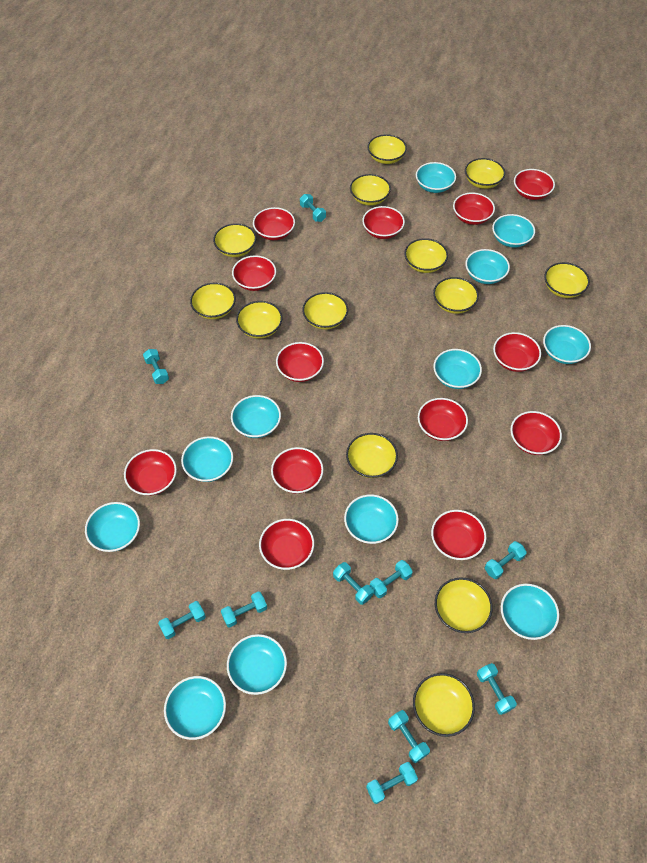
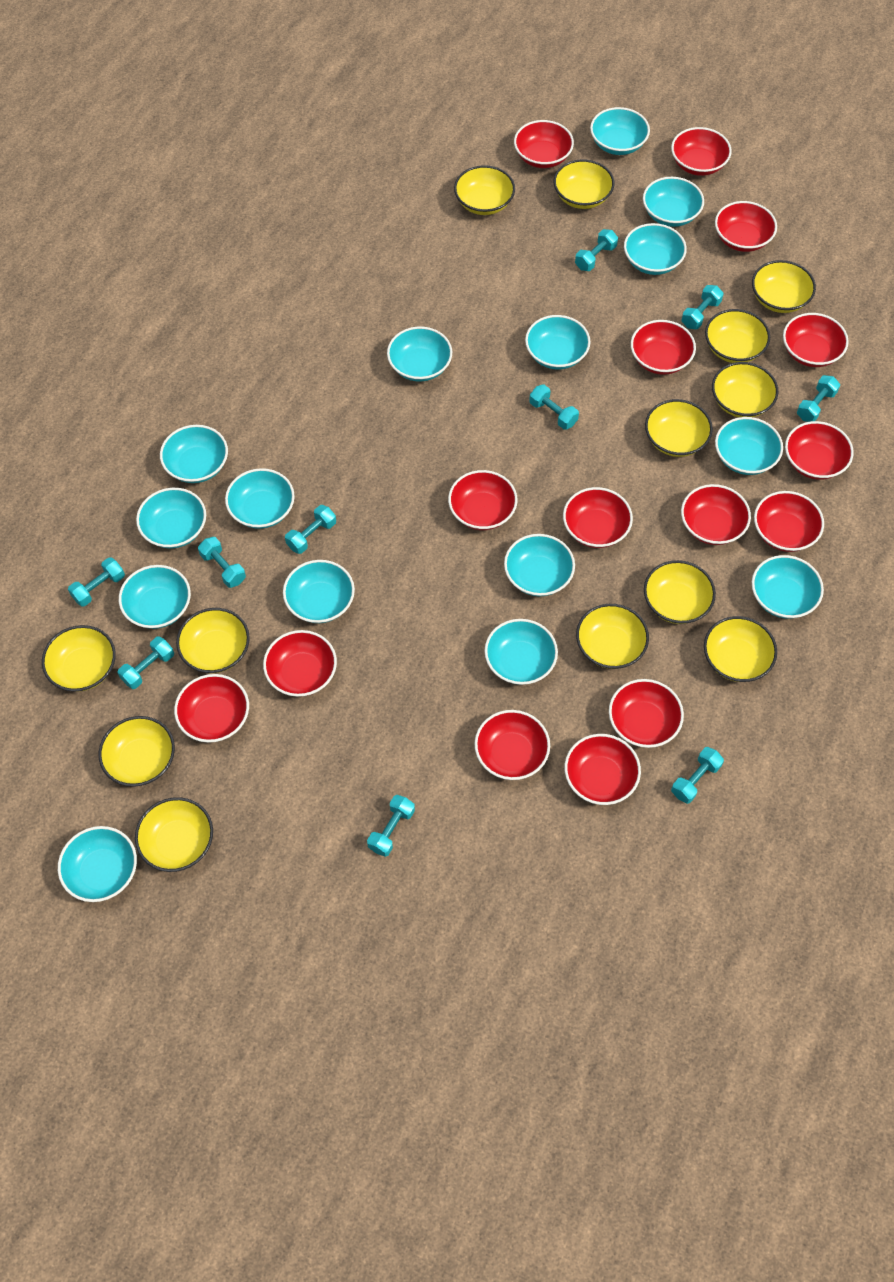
red bowl: 13 -> 15
turquoise bowl: 12 -> 15

